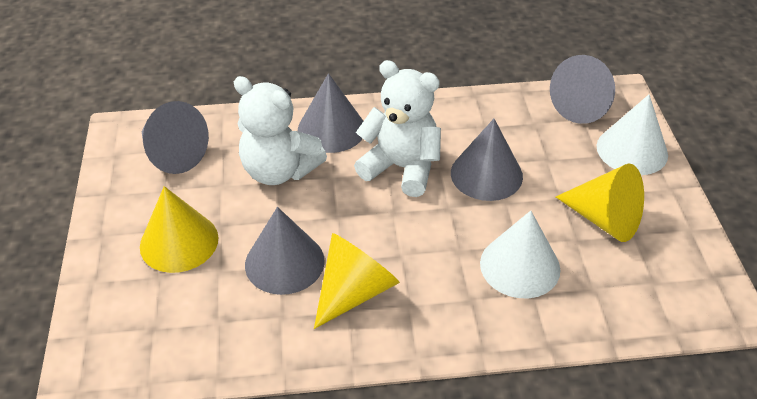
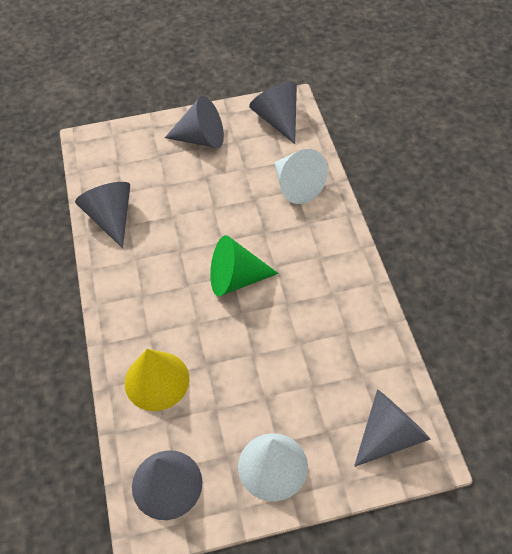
green cone: 0 -> 1
white teddy bear: 2 -> 0
yellow cone: 3 -> 1

